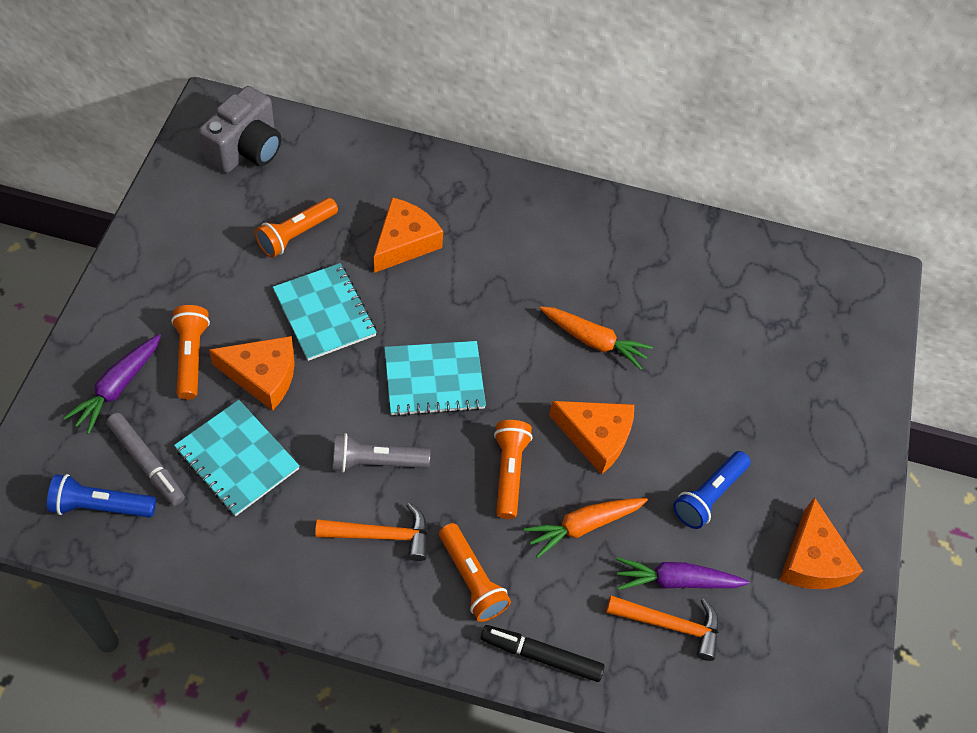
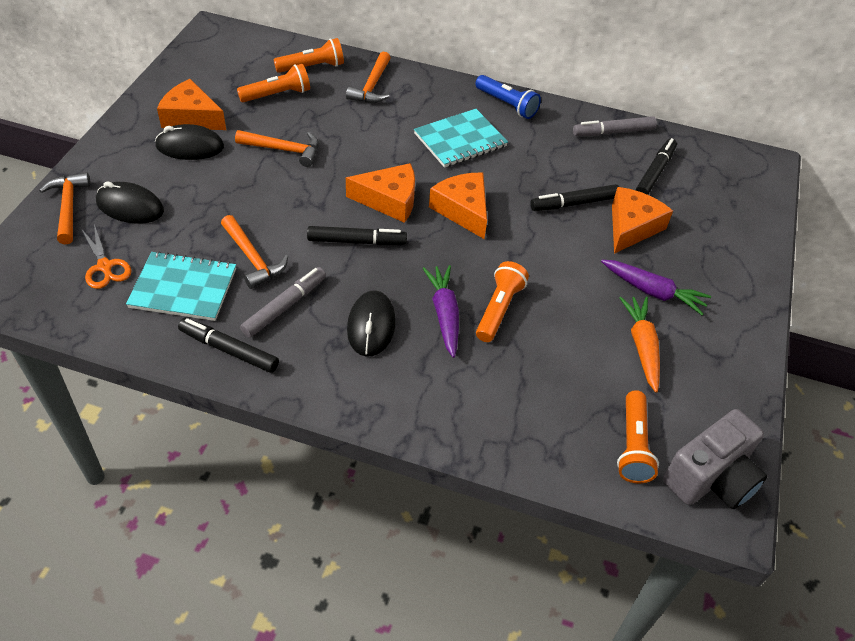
black marker: 1 -> 4
black mouse: 0 -> 3
blue flashlight: 2 -> 1
grey flashlight: 1 -> 0
grey marker: 1 -> 2
orange carrot: 2 -> 1
orange hammer: 2 -> 4
orange scissors: 0 -> 1
turquoise notebook: 3 -> 2

